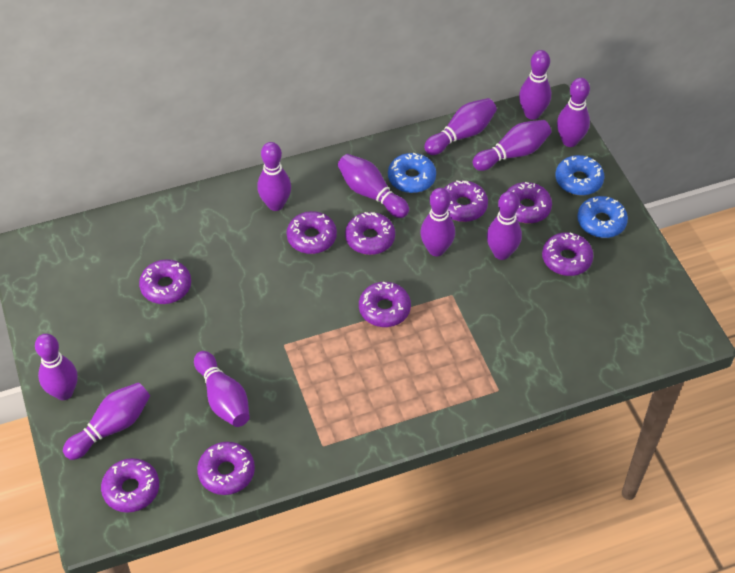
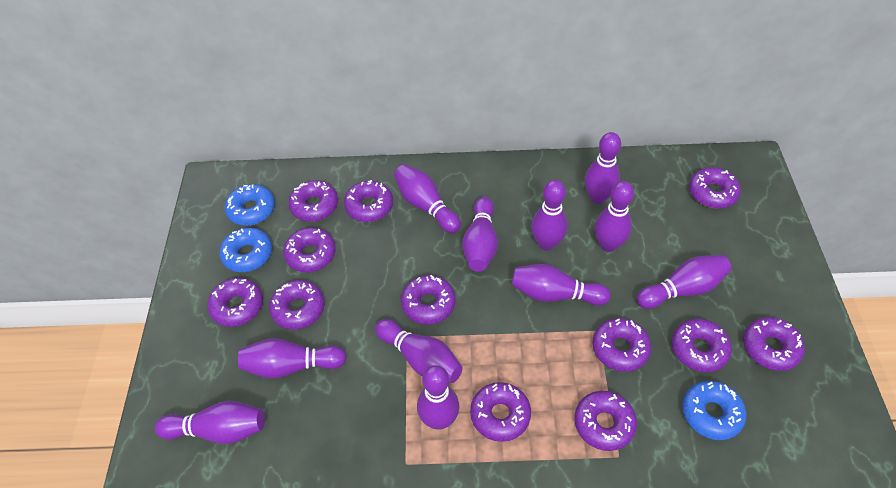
purple donut: 9 -> 12

